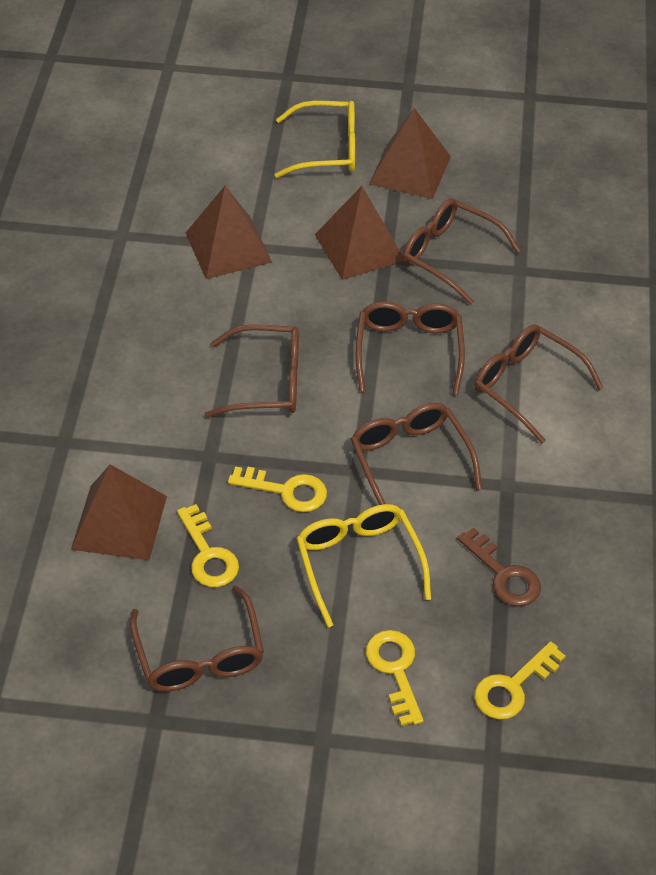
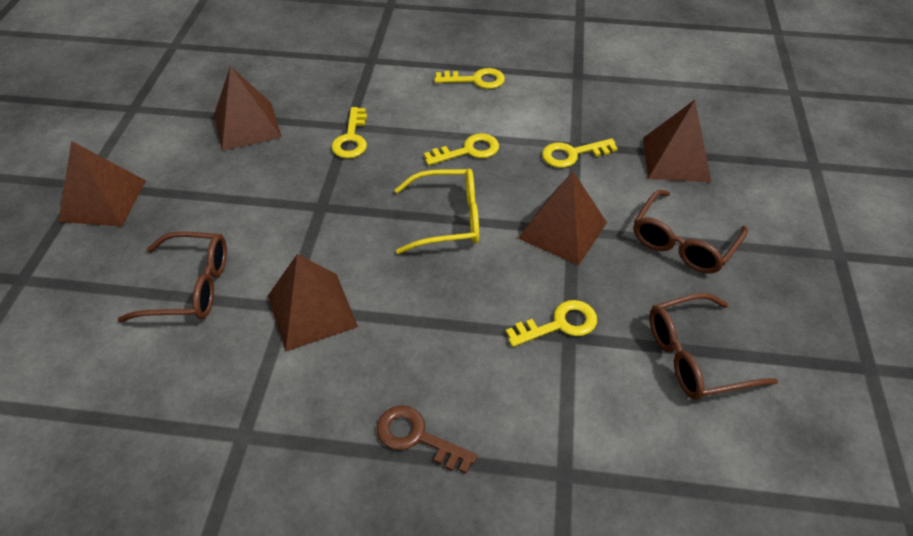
brown glasses: 6 -> 3
brown pyramid: 4 -> 5
yellow glasses: 2 -> 1
yellow key: 4 -> 5

